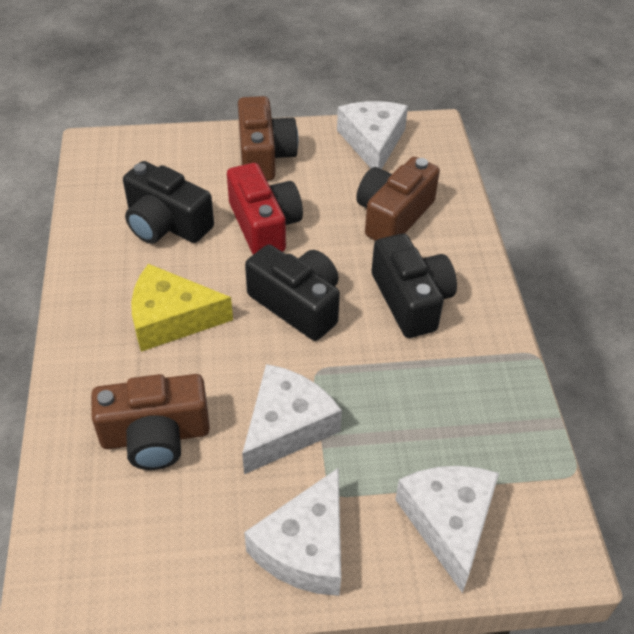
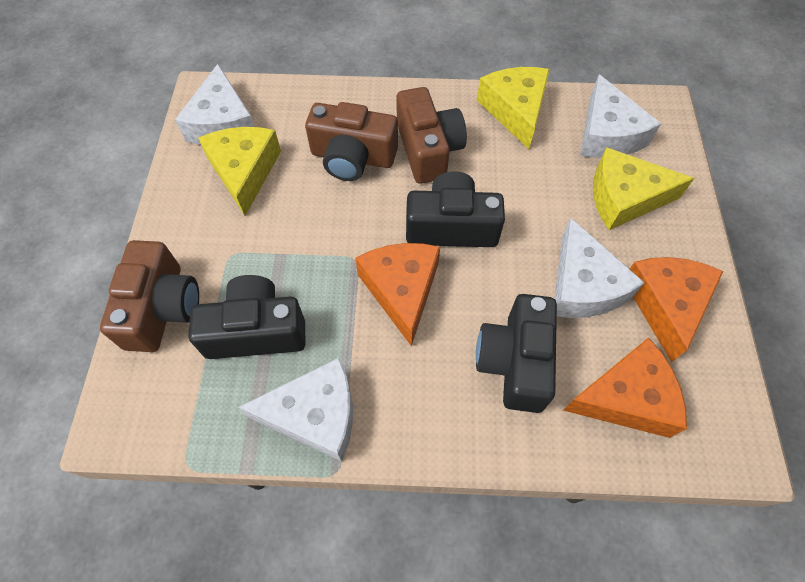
orange cheese: 0 -> 3
red camera: 1 -> 0
yellow cheese: 1 -> 3

